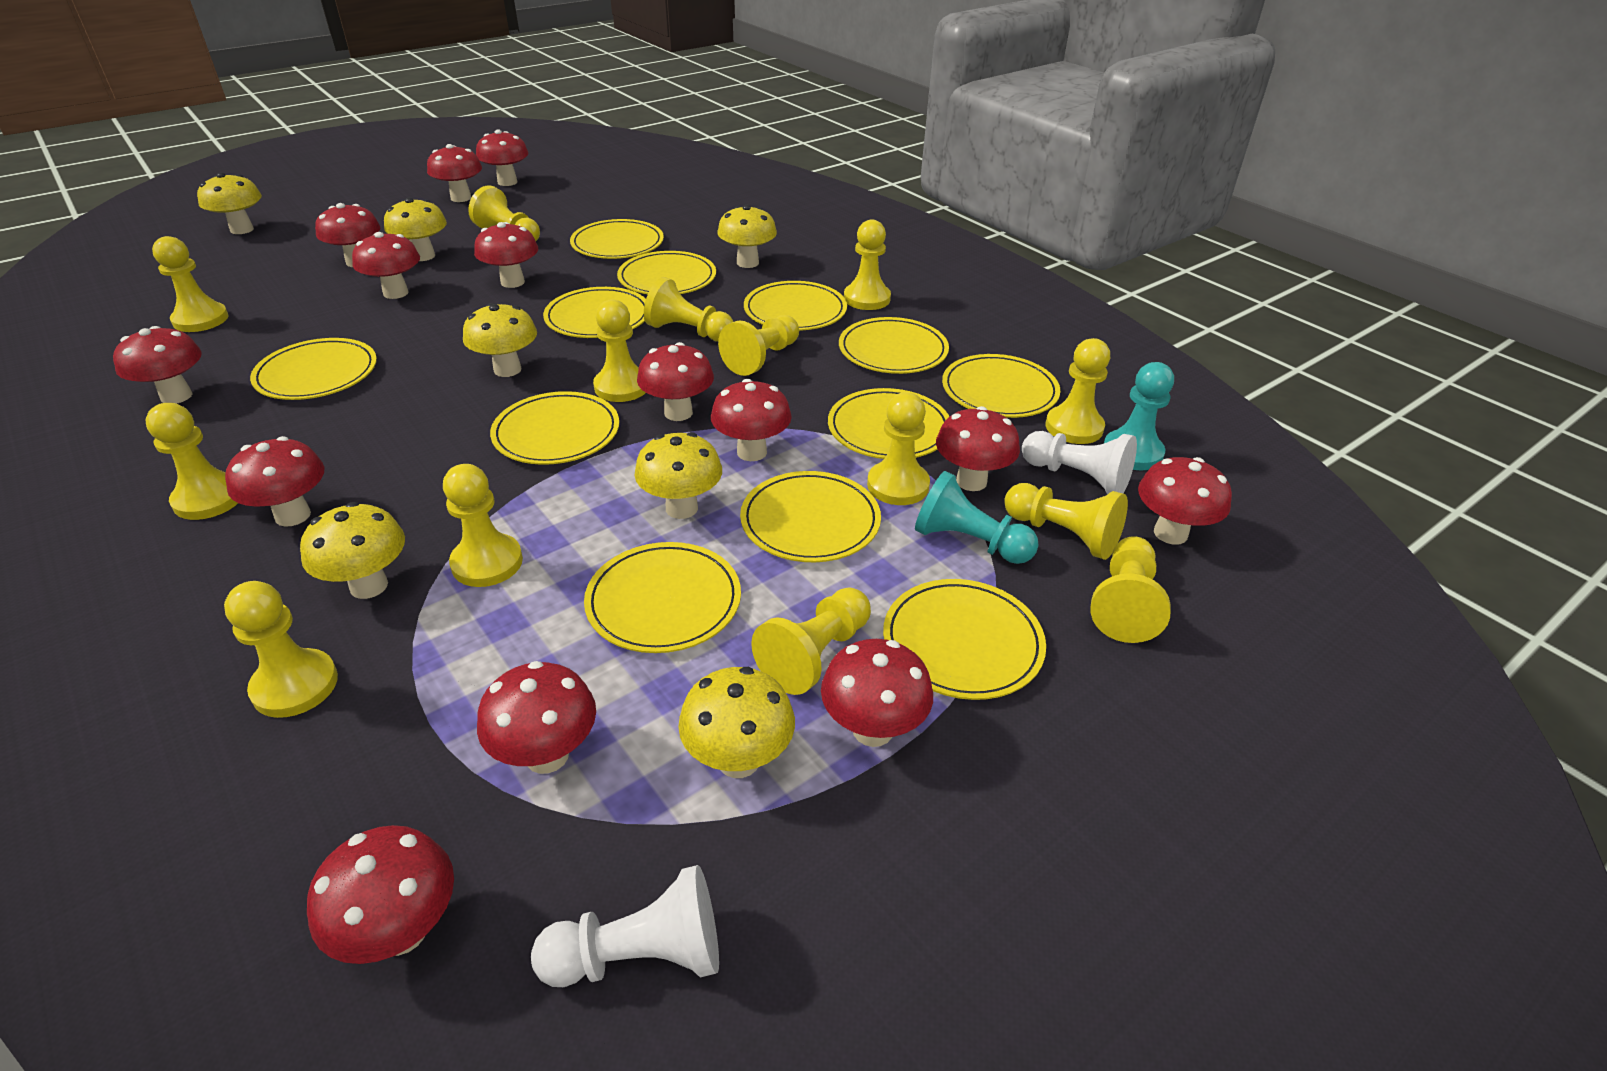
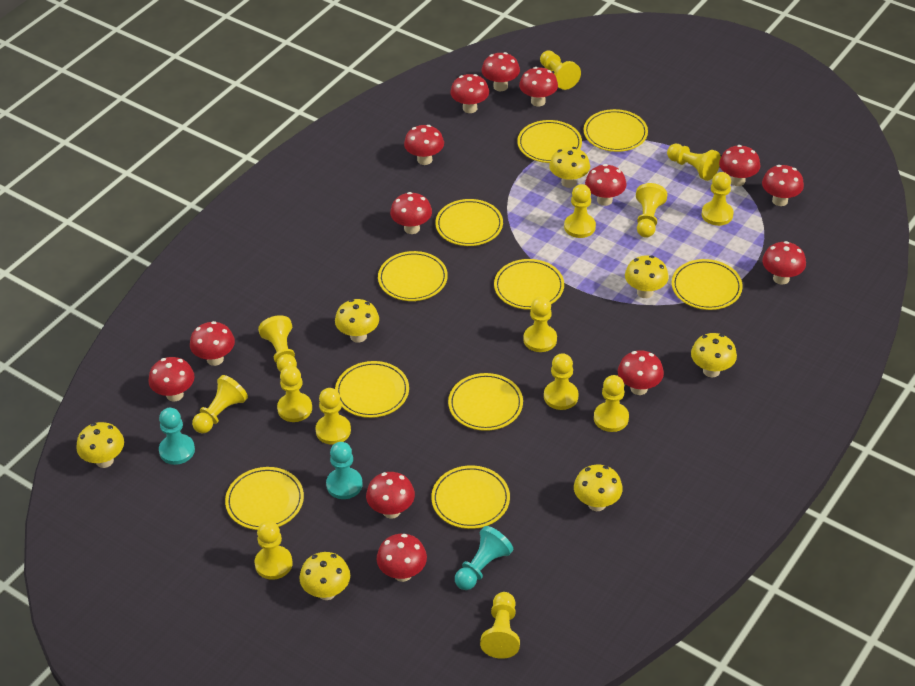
turquoise pawn: 2 -> 3
white pawn: 2 -> 0
yellow plate: 12 -> 10

